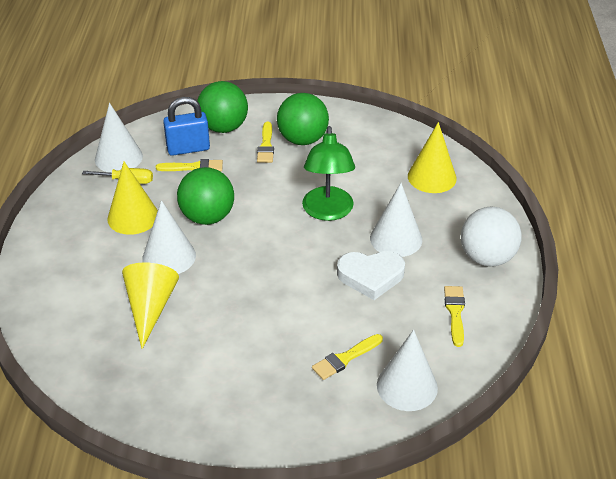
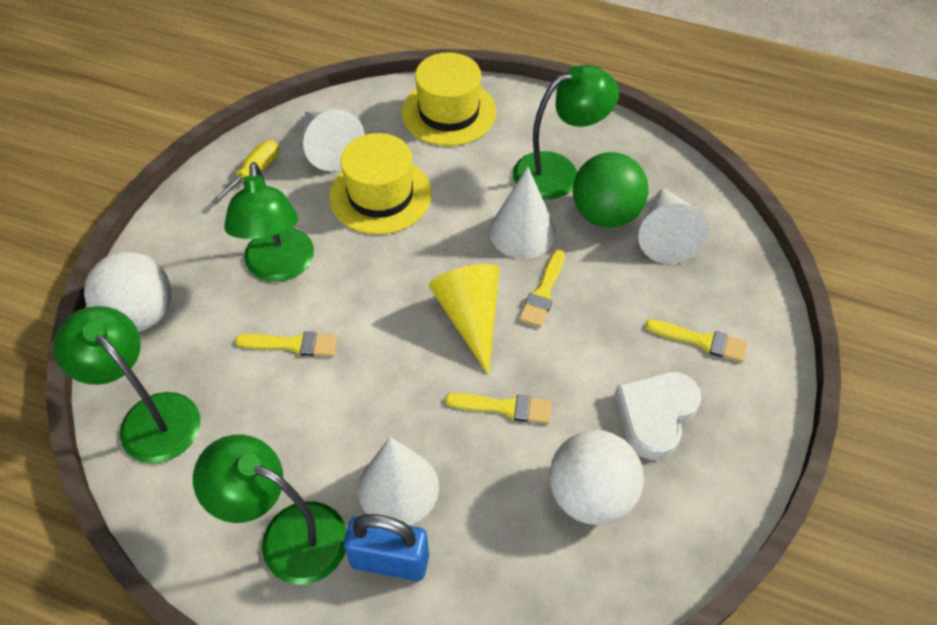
green ball: 3 -> 1
green lamp: 1 -> 4
white ball: 1 -> 2
yellow cone: 3 -> 1
yellow hat: 0 -> 2

